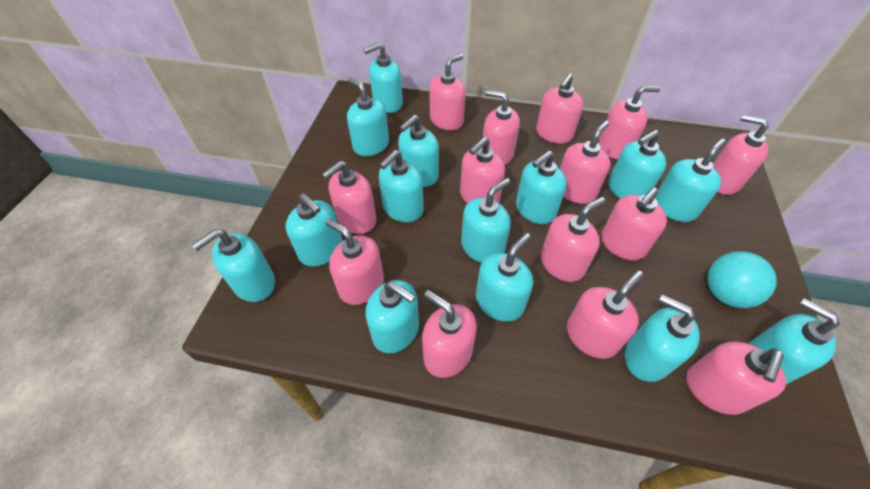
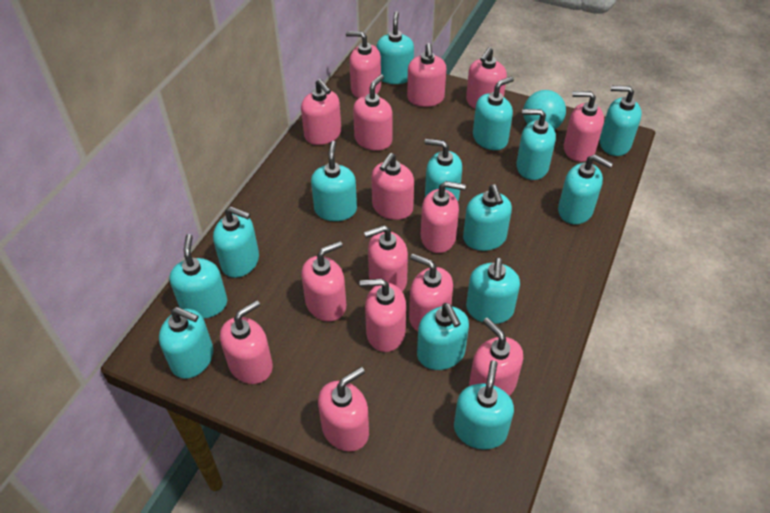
pink soap dispenser: 14 -> 15

